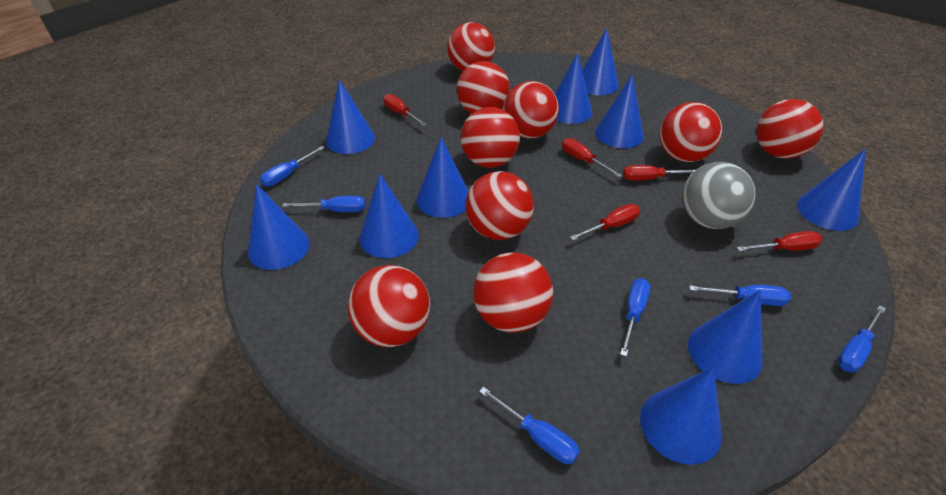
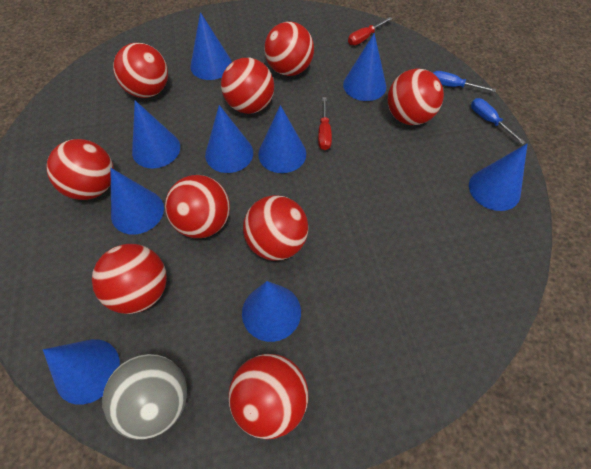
blue cone: 10 -> 9
blue screwdriver: 6 -> 2
red screwdriver: 5 -> 2

